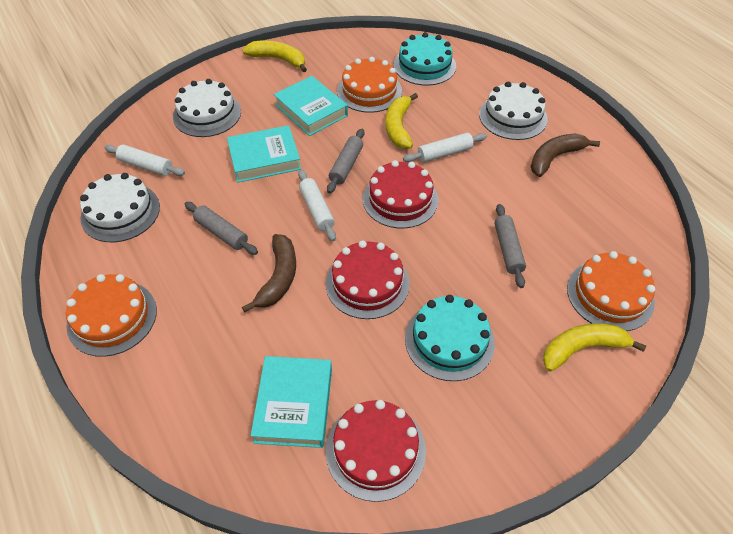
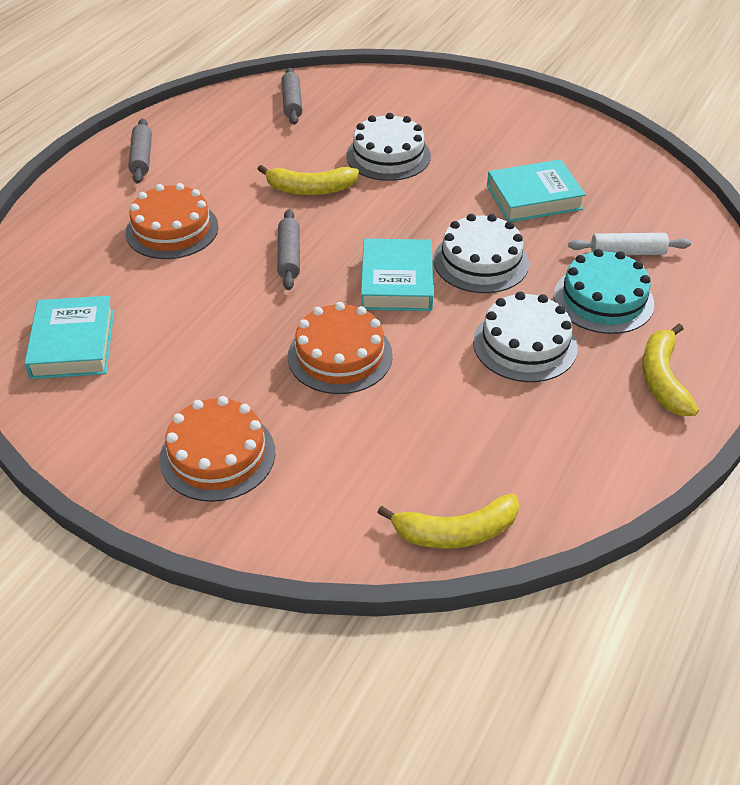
brown banana: 2 -> 0
red cake: 3 -> 0
turquoise cake: 2 -> 1
white rolling pin: 3 -> 1

